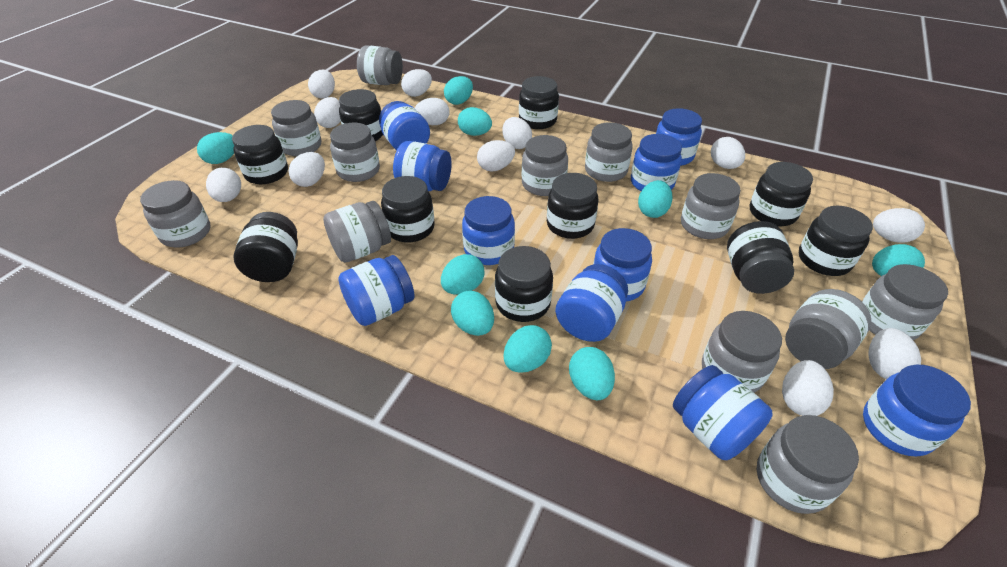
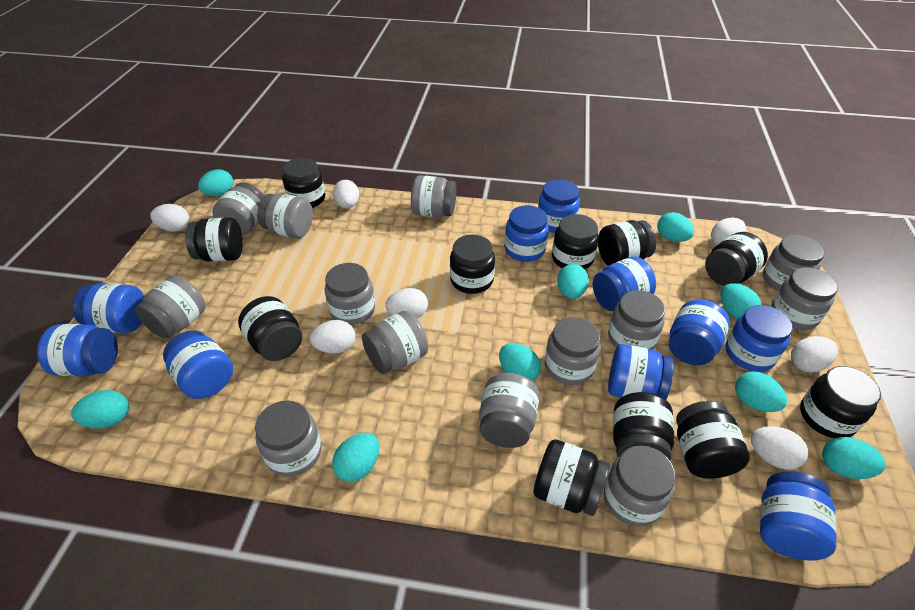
black jar: 10 -> 11
grey jar: 12 -> 13
white egg: 12 -> 7

